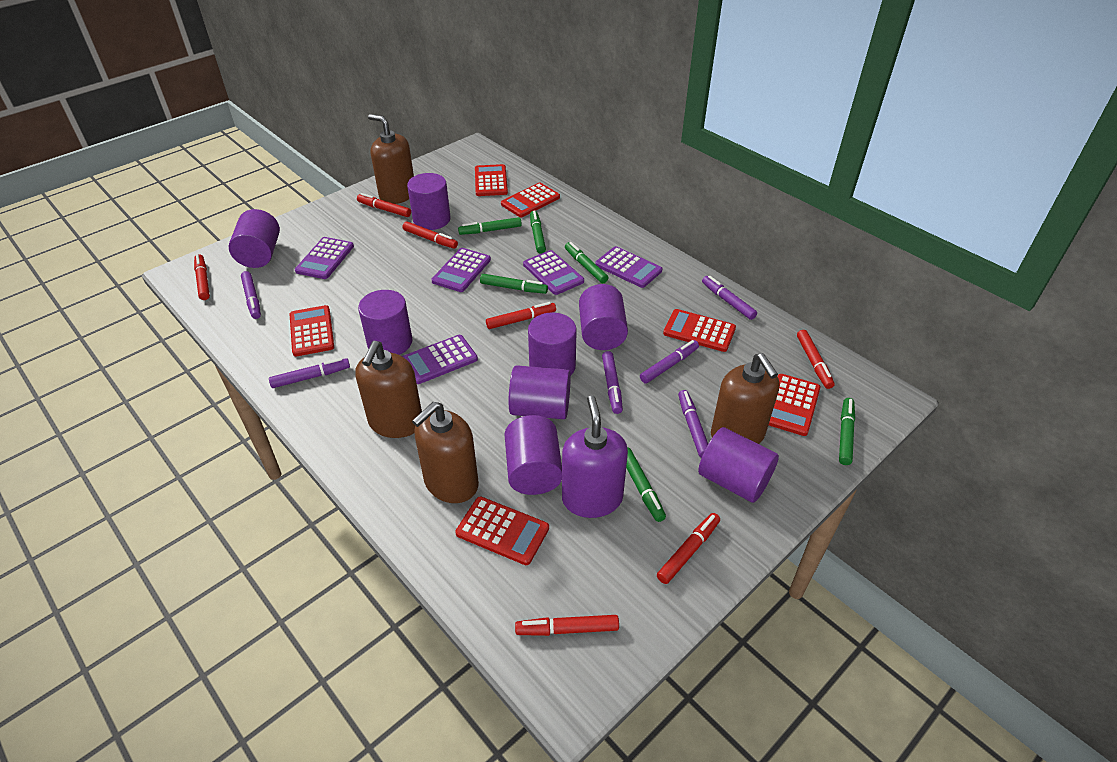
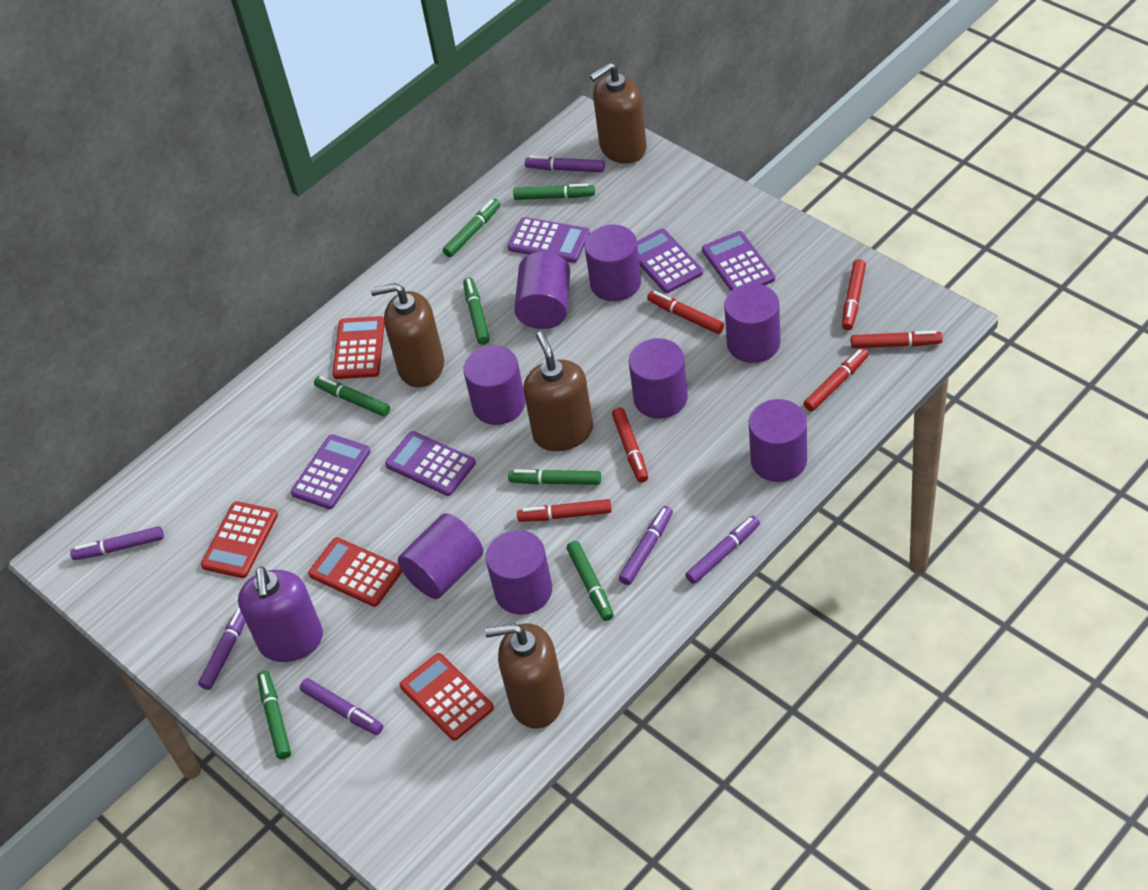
green marker: 6 -> 7
red calculator: 6 -> 4
red marker: 7 -> 6

